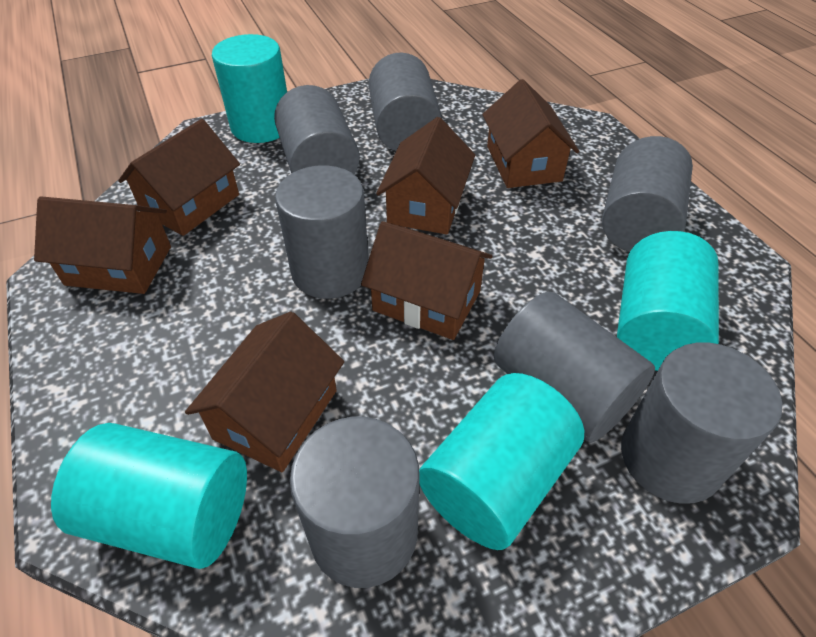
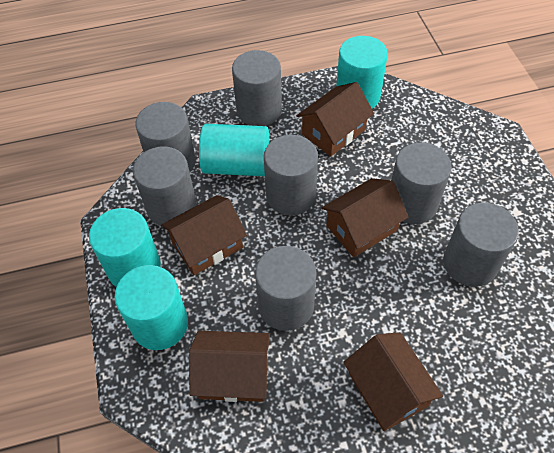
brown house: 6 -> 5

